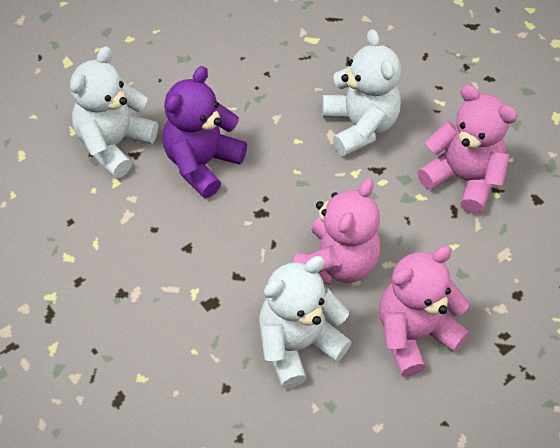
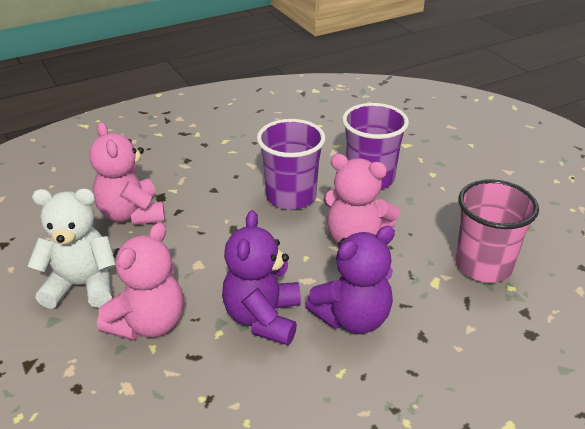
pink cup: 0 -> 1
purple cup: 0 -> 2
purple teddy bear: 1 -> 2
white teddy bear: 3 -> 1

